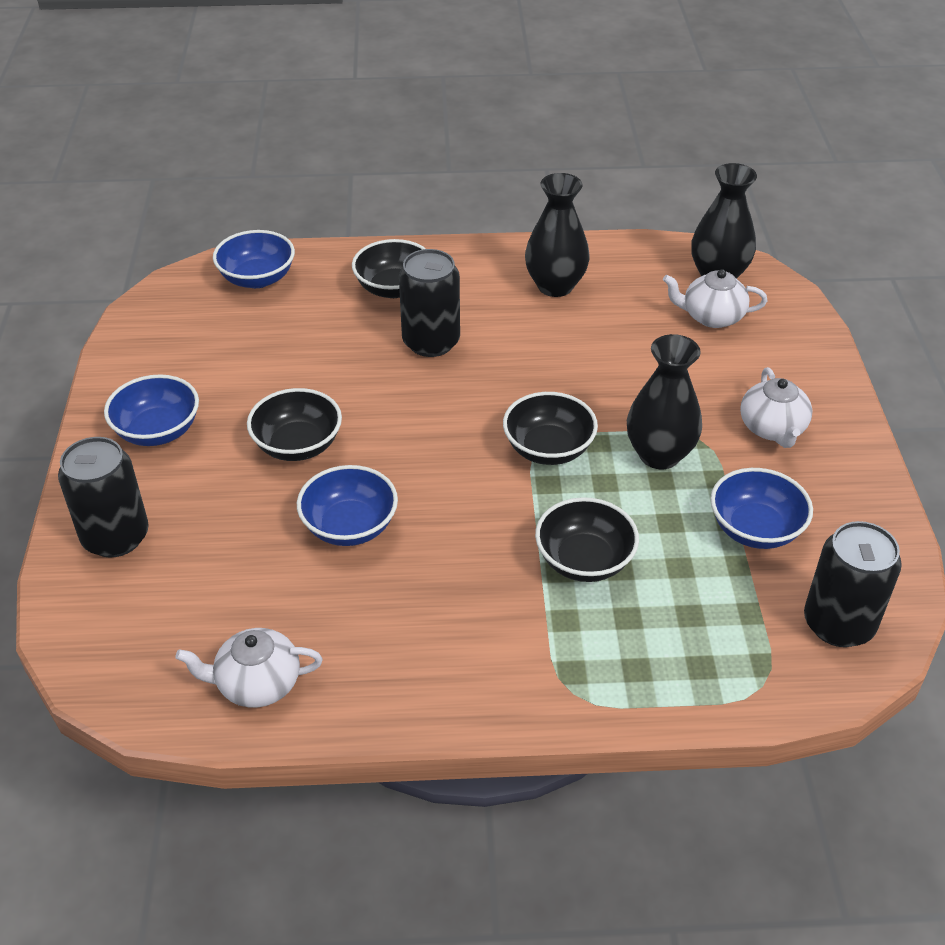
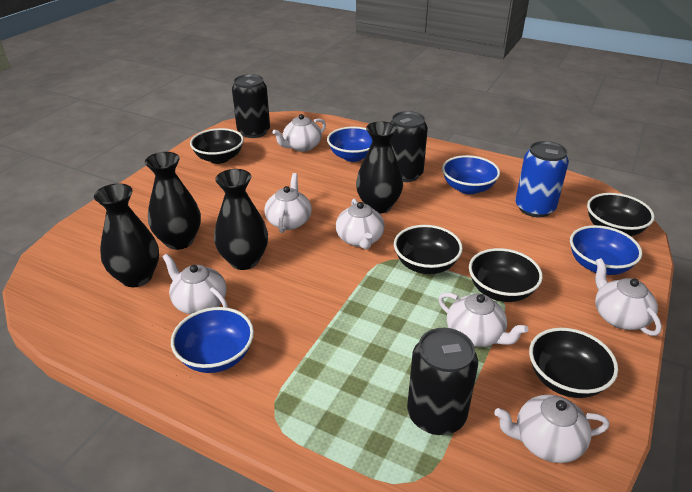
black bowl: 4 -> 5
black vase: 3 -> 4
blue can: 0 -> 1
white teapot: 3 -> 7

